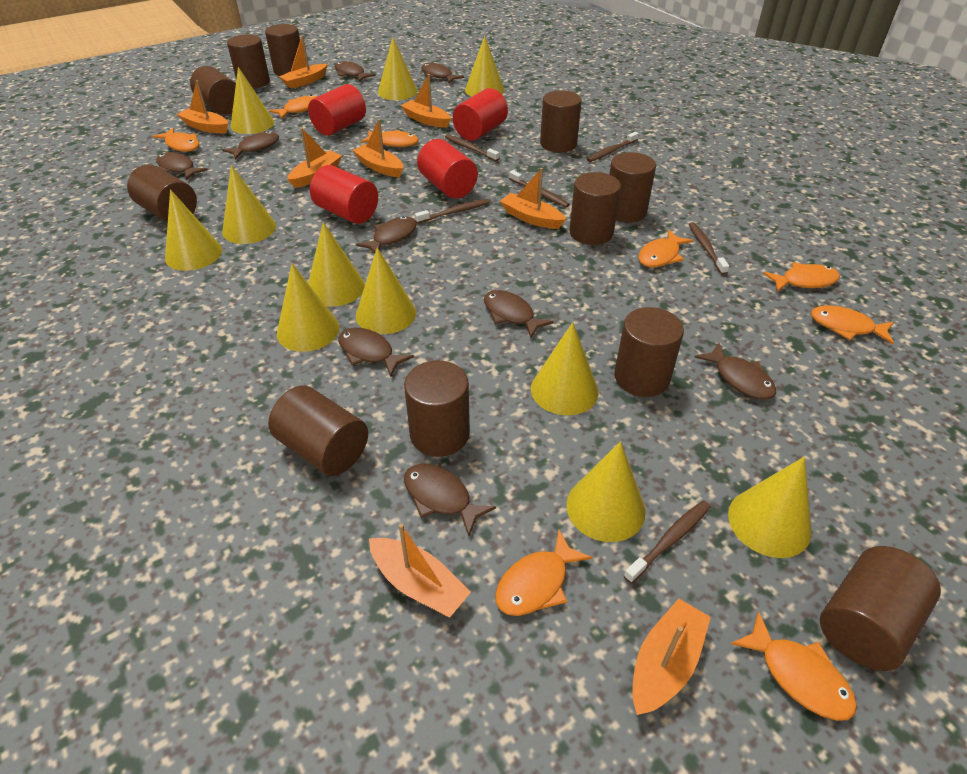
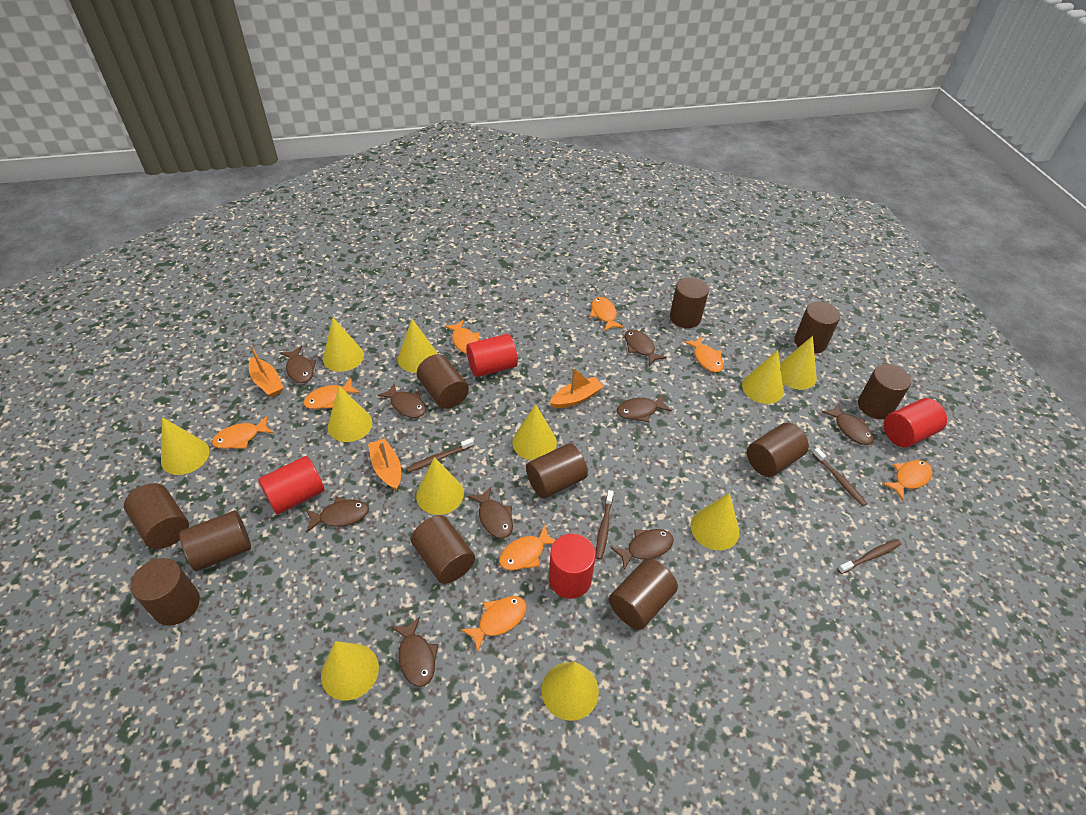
brown toothbrush: 6 -> 4
orange boat: 8 -> 3

